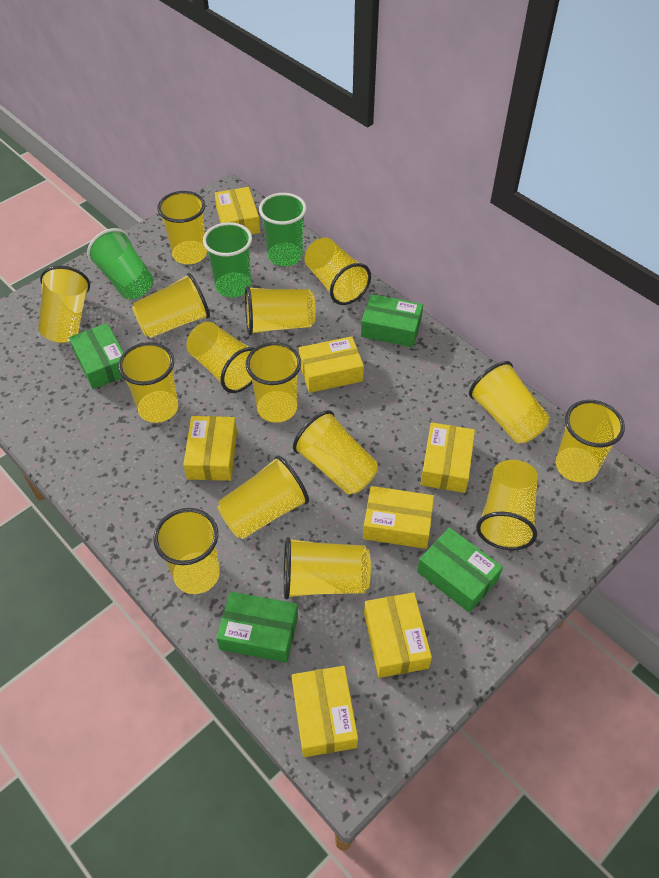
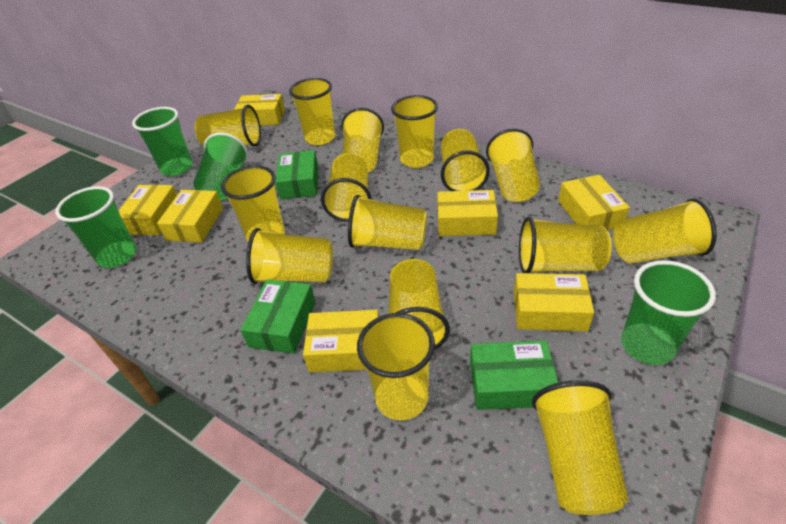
green box: 4 -> 3
green cup: 3 -> 4

